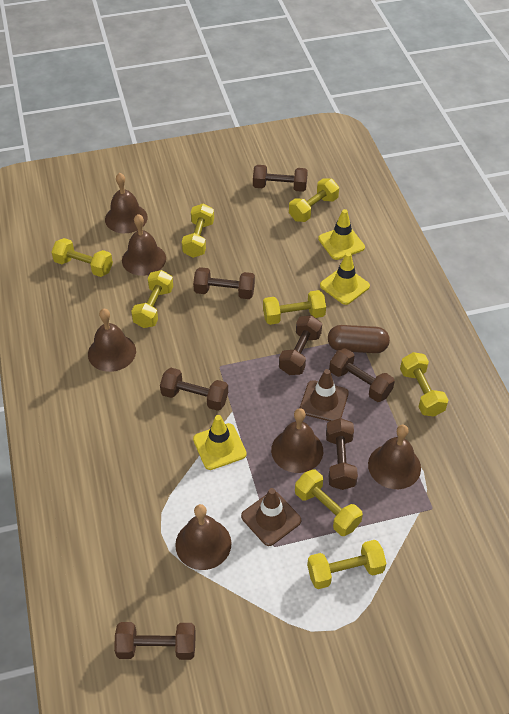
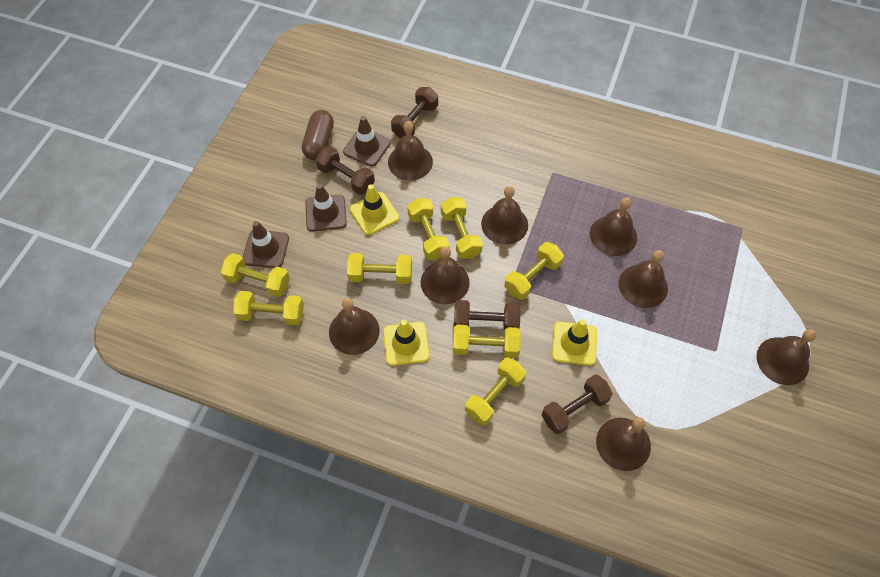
brown bell: 6 -> 8
brown dumbbell: 7 -> 4
brown traffic cone: 2 -> 3

